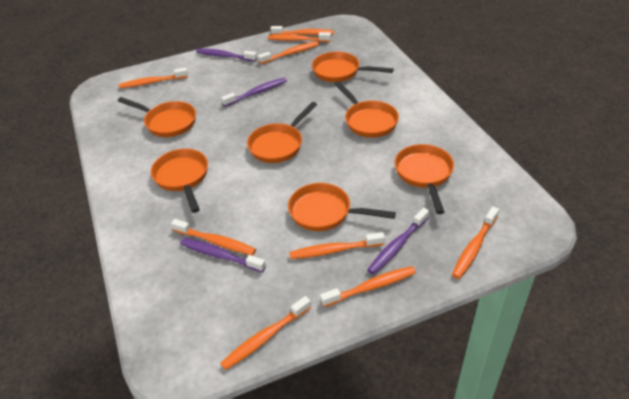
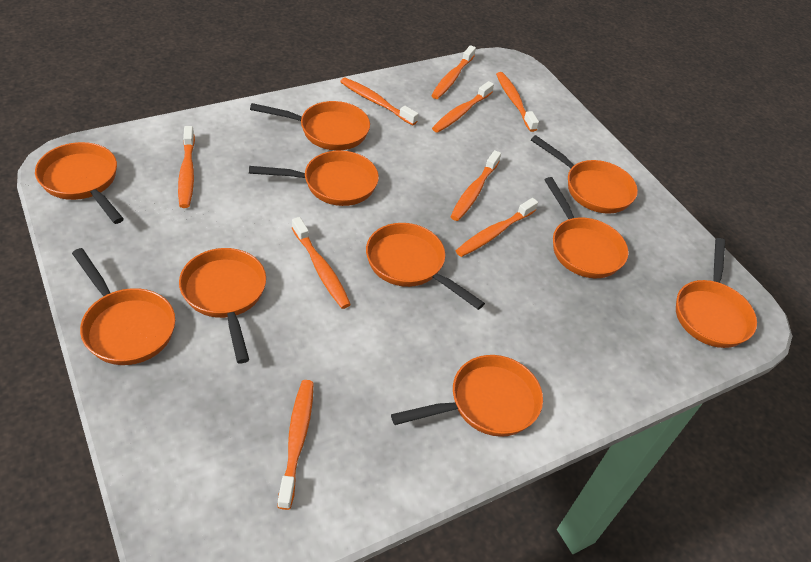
orange pan: 7 -> 10
purple toothbrush: 4 -> 0

